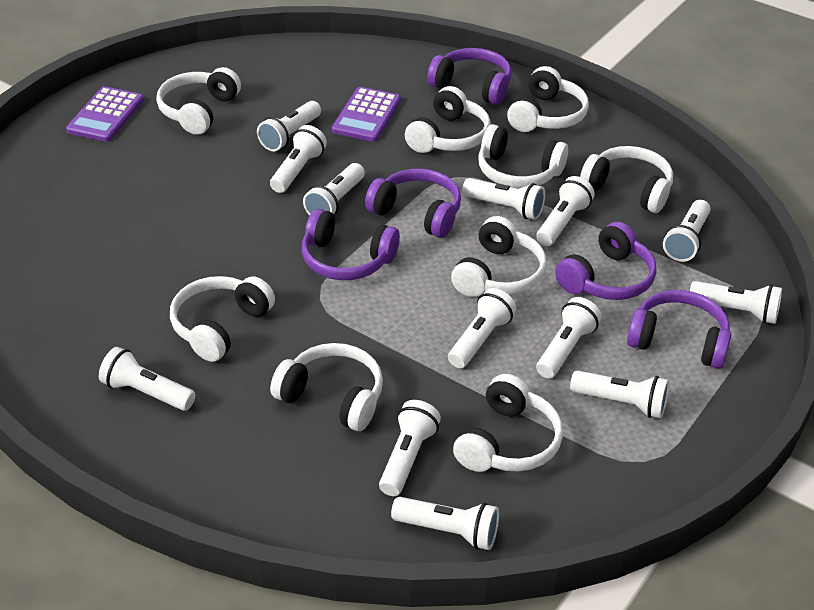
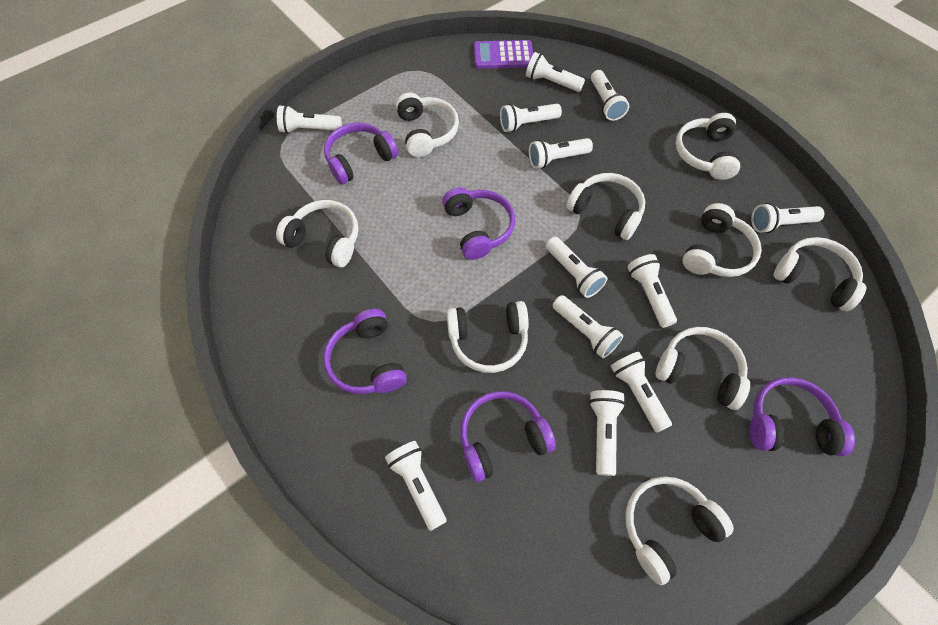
purple calculator: 2 -> 1
white flashlight: 13 -> 12

